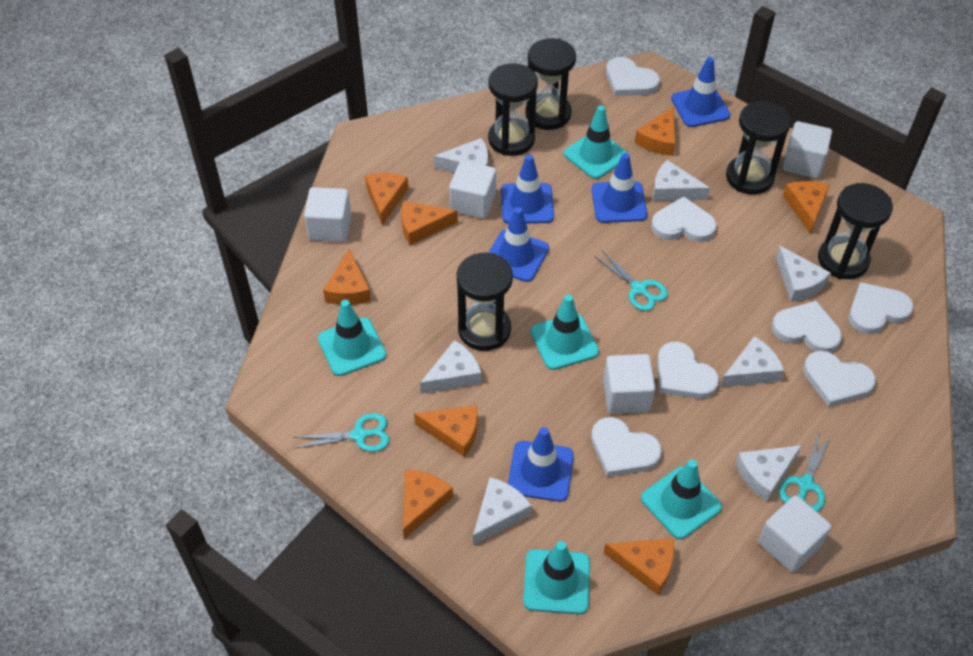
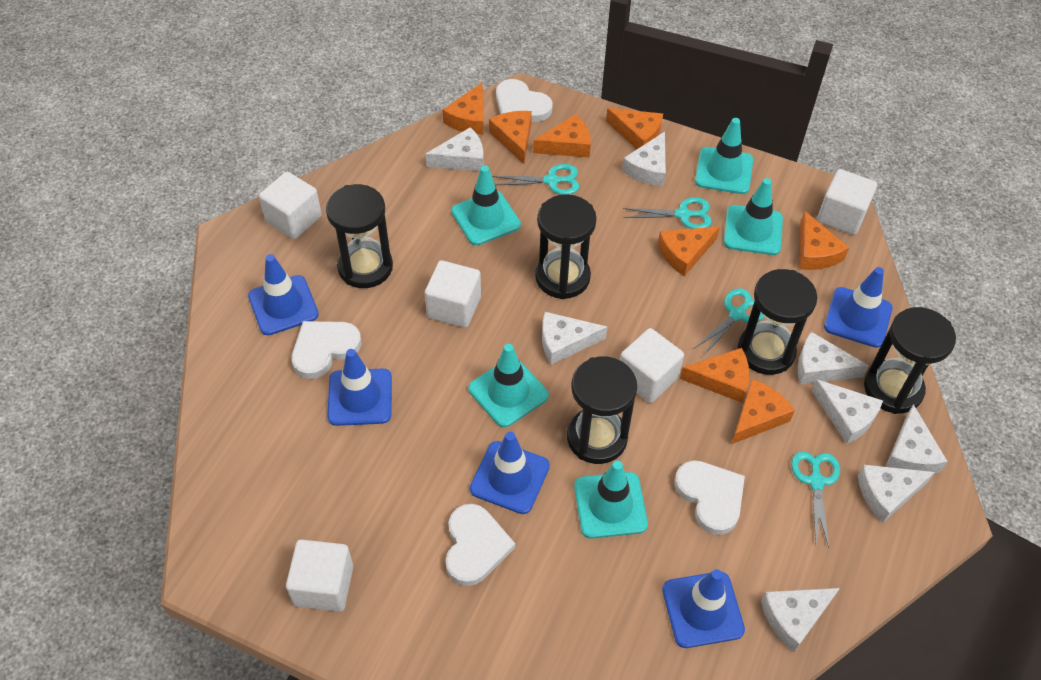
turquoise scissors: 3 -> 4
white cheese: 7 -> 8
white heart: 7 -> 4

